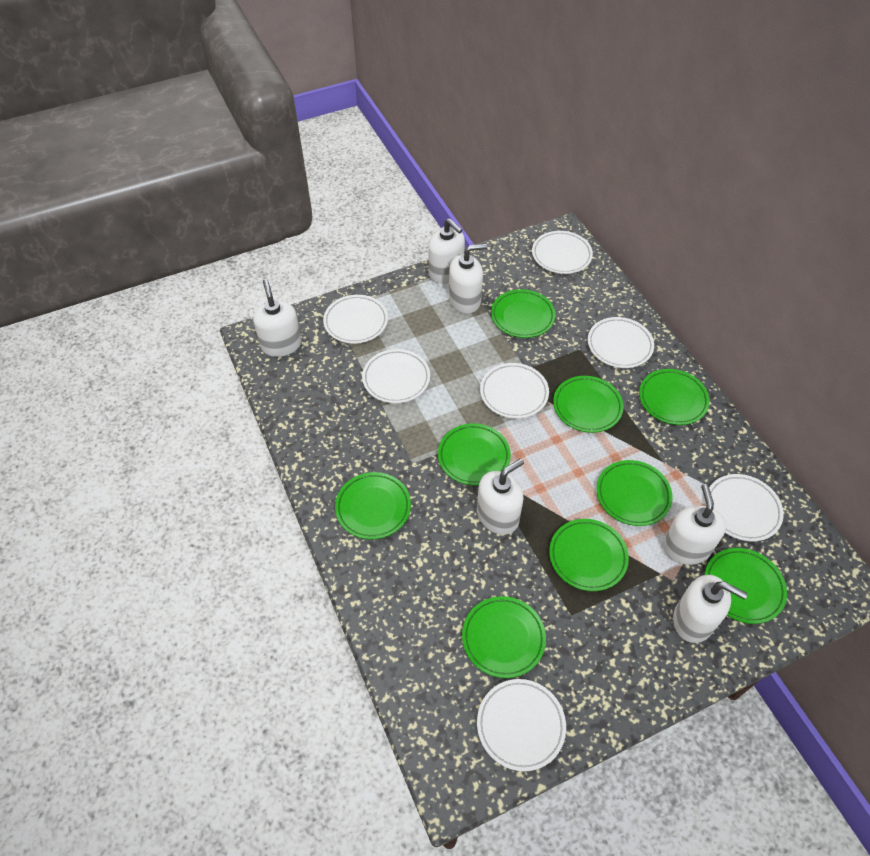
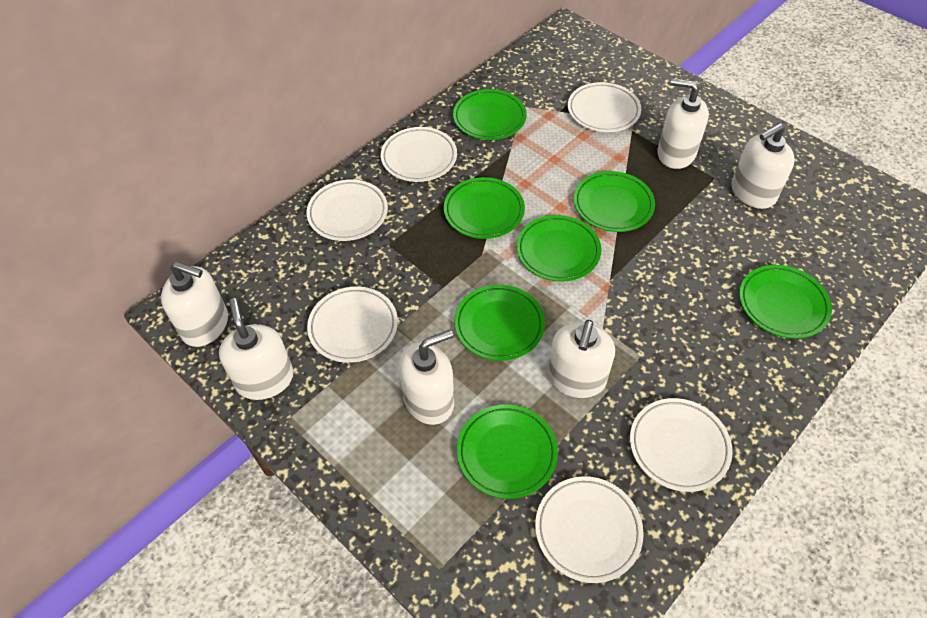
green plate: 9 -> 7
white plate: 7 -> 6

